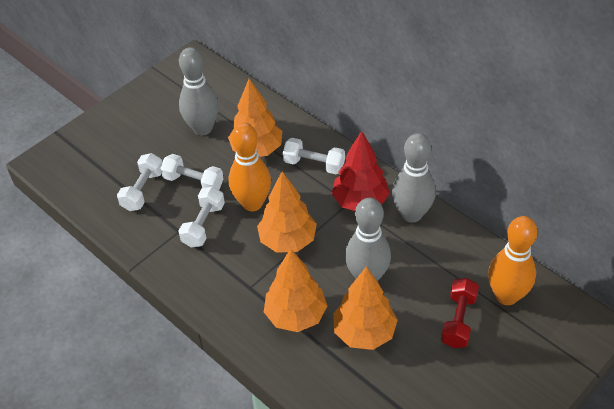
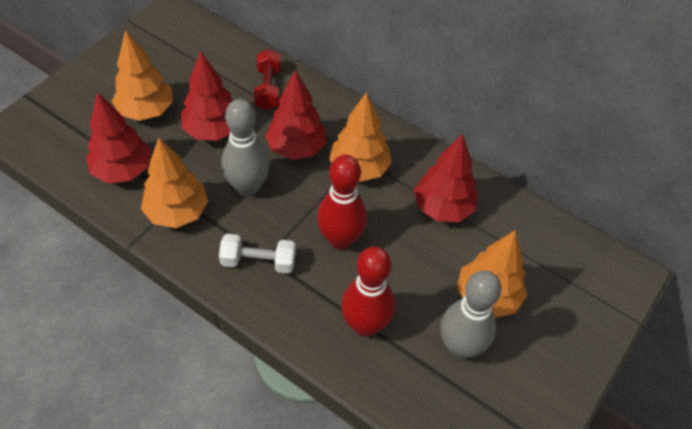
grey bowling pin: 3 -> 2
orange bowling pin: 2 -> 0
red bowling pin: 0 -> 2
red tree: 1 -> 4
white dumbbell: 4 -> 1

